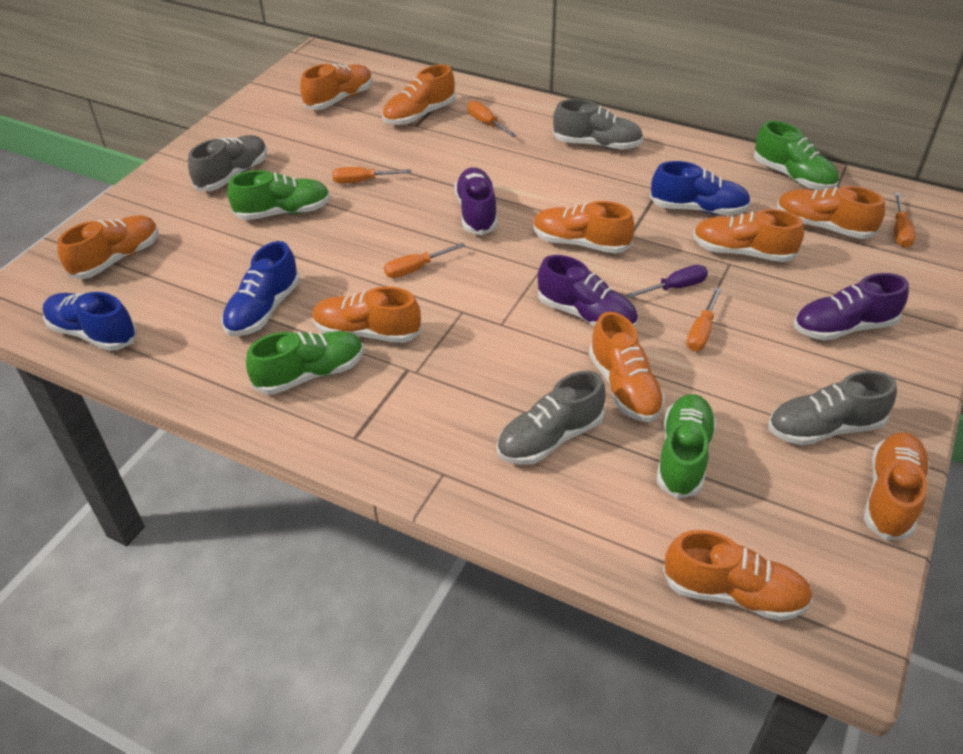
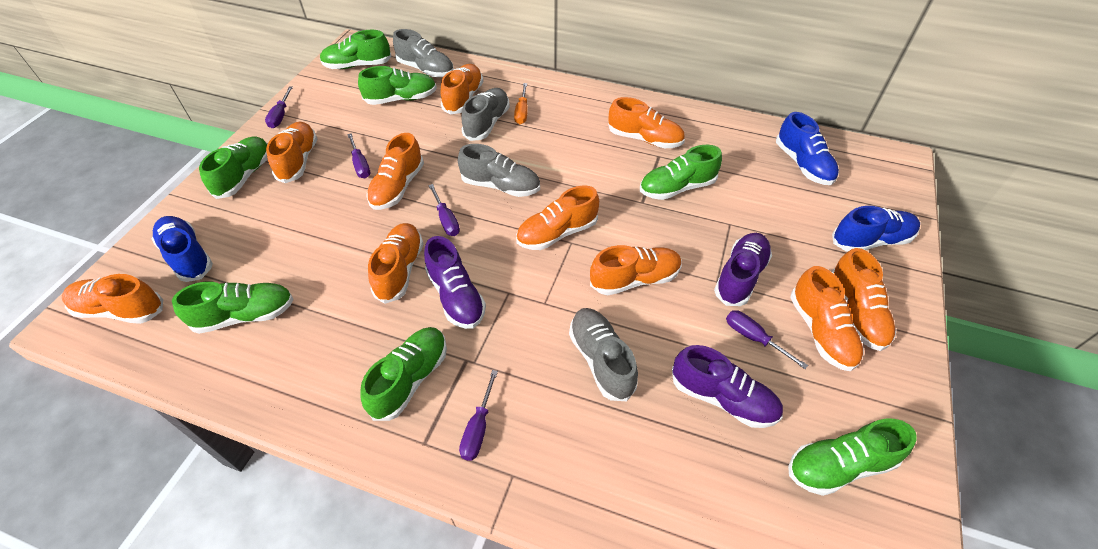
green shoe: 4 -> 7
orange screwdriver: 5 -> 1
purple screwdriver: 1 -> 5

